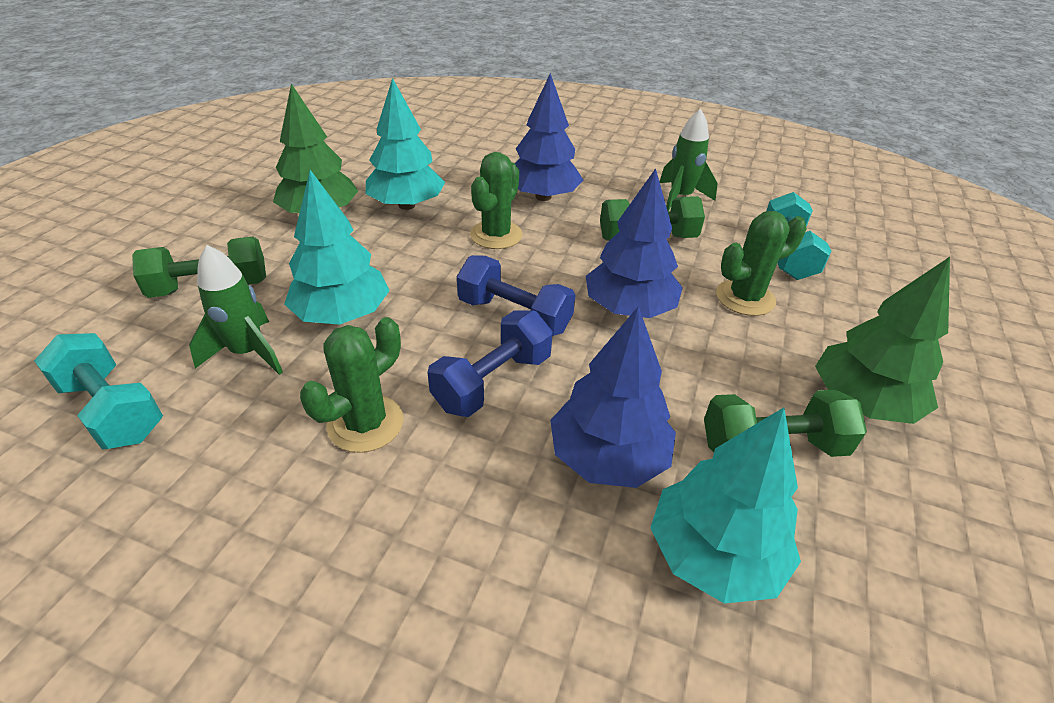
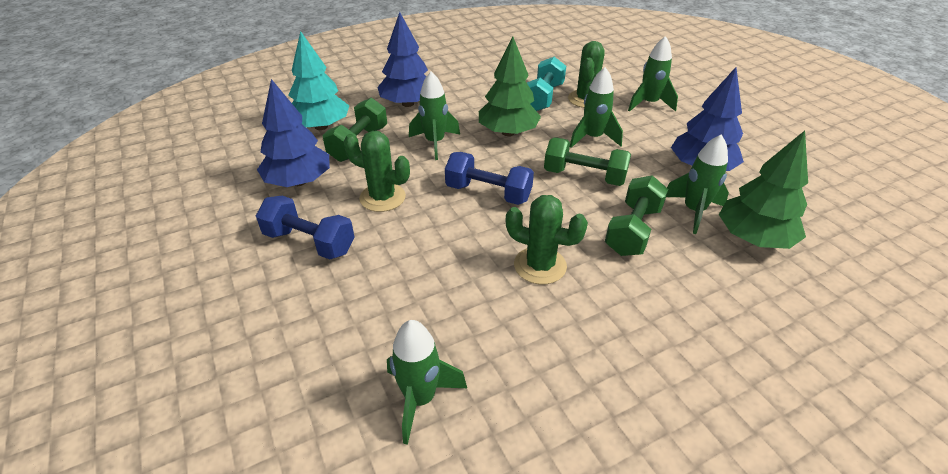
green rocket: 2 -> 5
turquoise dumbbell: 2 -> 1
turquoise tree: 3 -> 1

